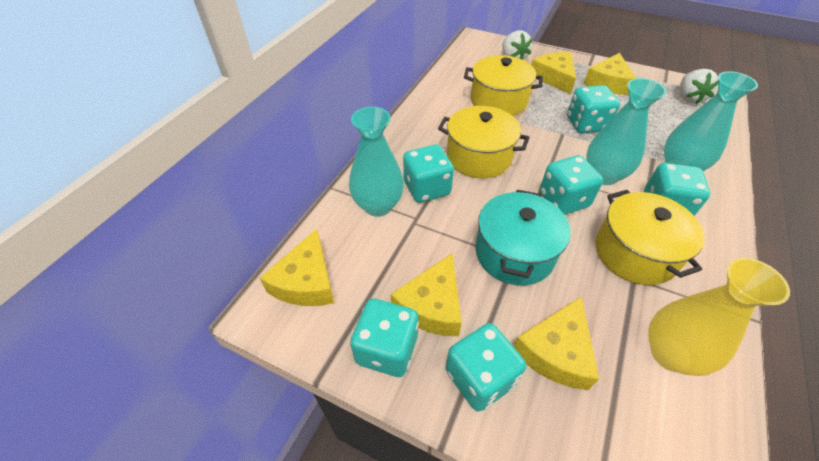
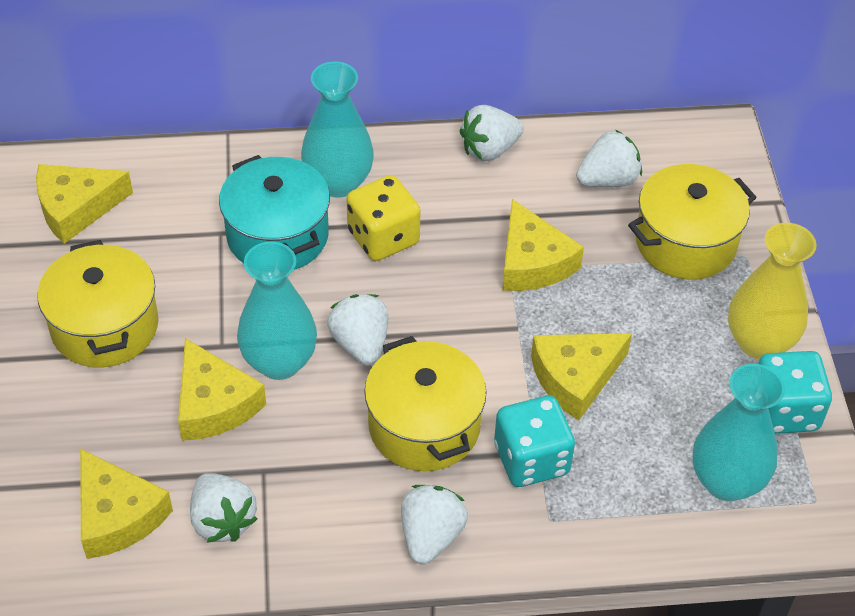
turquoise dice: 6 -> 2
white strawberry: 2 -> 5
yellow dice: 0 -> 1

